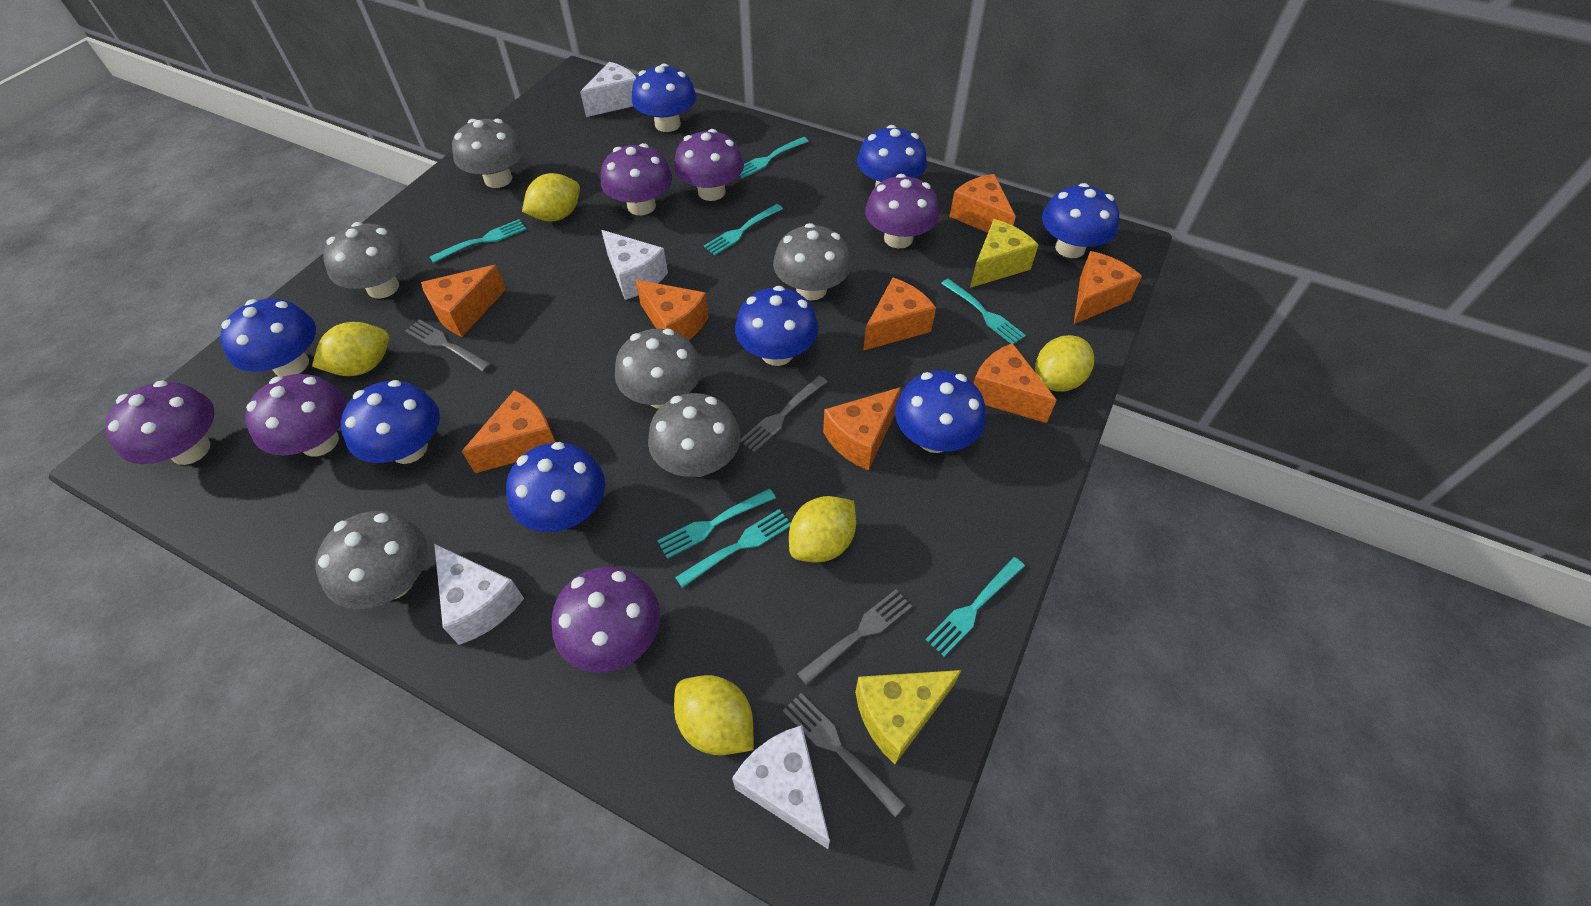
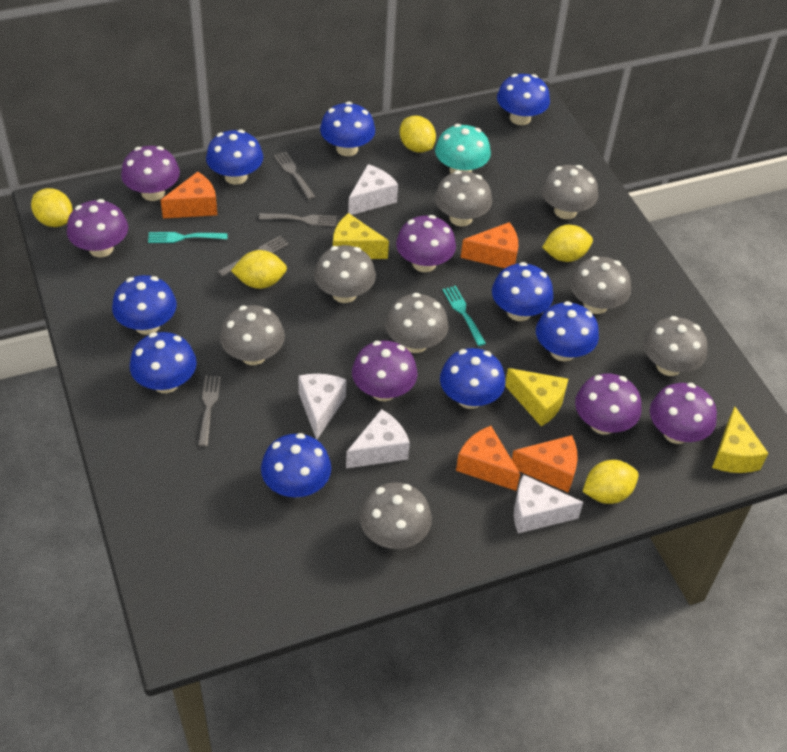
blue mushroom: 8 -> 9
grey mushroom: 6 -> 8
orange cheese: 8 -> 4
turquoise fork: 7 -> 2
turquoise mushroom: 0 -> 1
yellow cheese: 2 -> 3

